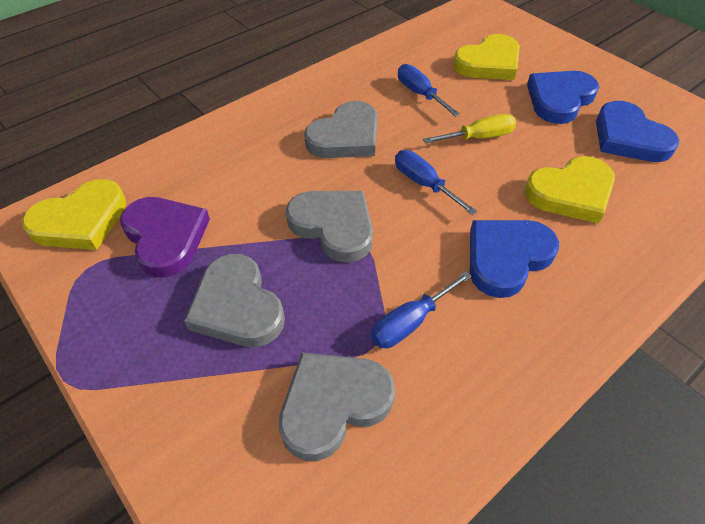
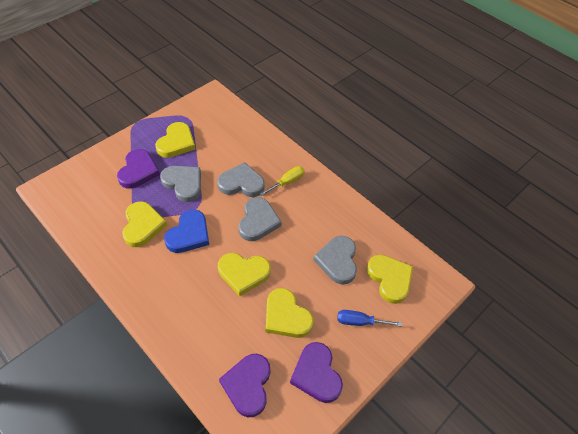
blue heart: 3 -> 1
blue screwdriver: 3 -> 1
purple heart: 1 -> 3
yellow heart: 3 -> 5

